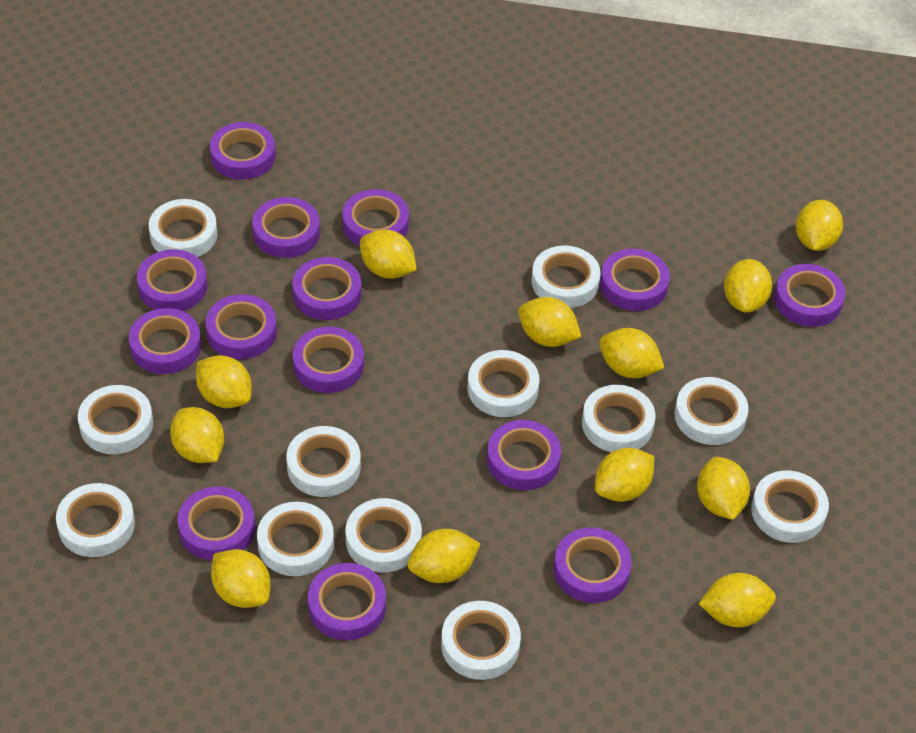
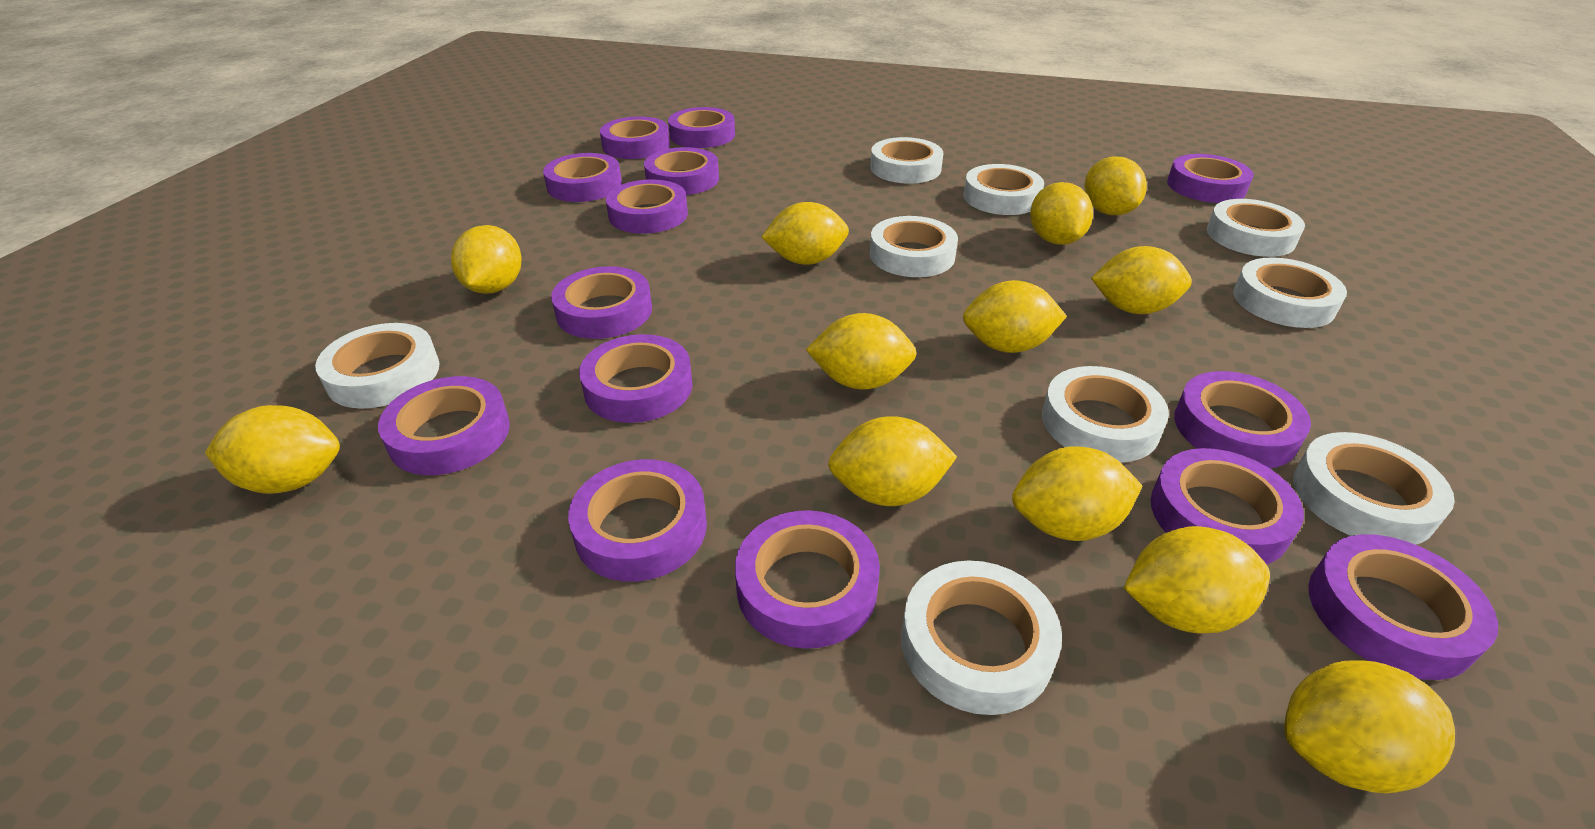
white tape: 12 -> 9

